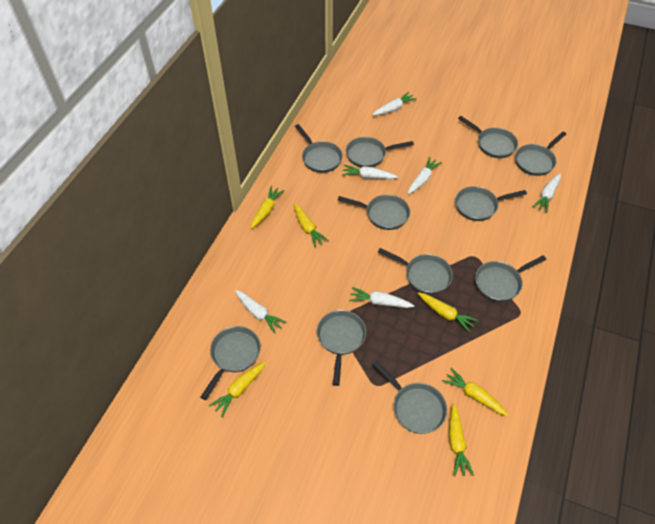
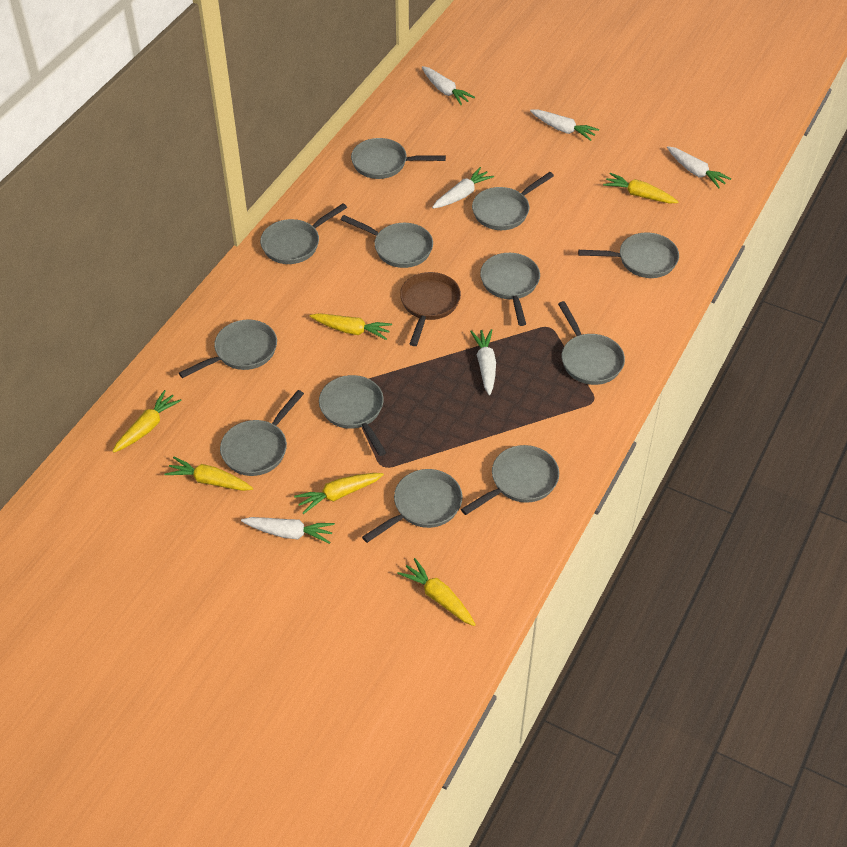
brown pan: 0 -> 1
grey pan: 11 -> 12

